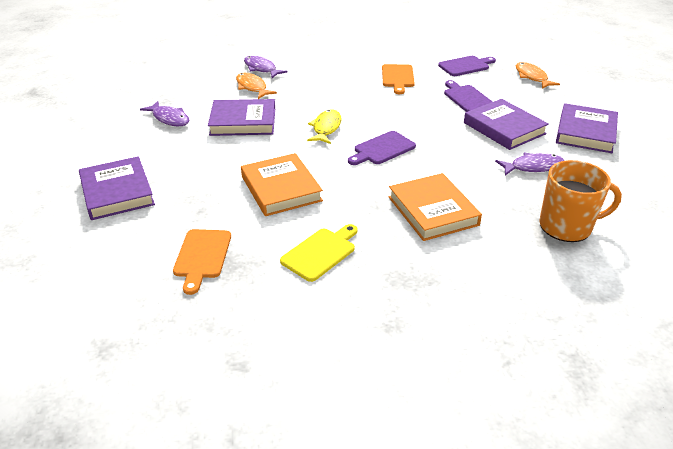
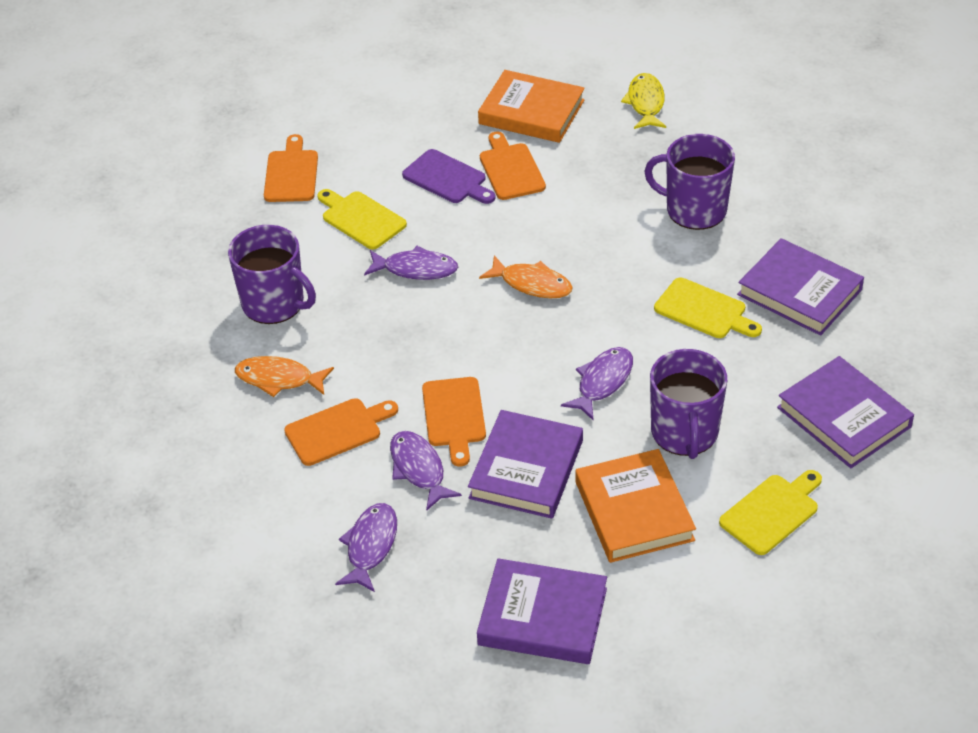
orange cutting board: 2 -> 4
orange mug: 1 -> 0
purple cutting board: 3 -> 1
purple fish: 3 -> 4
purple mug: 0 -> 3
yellow cutting board: 1 -> 3

